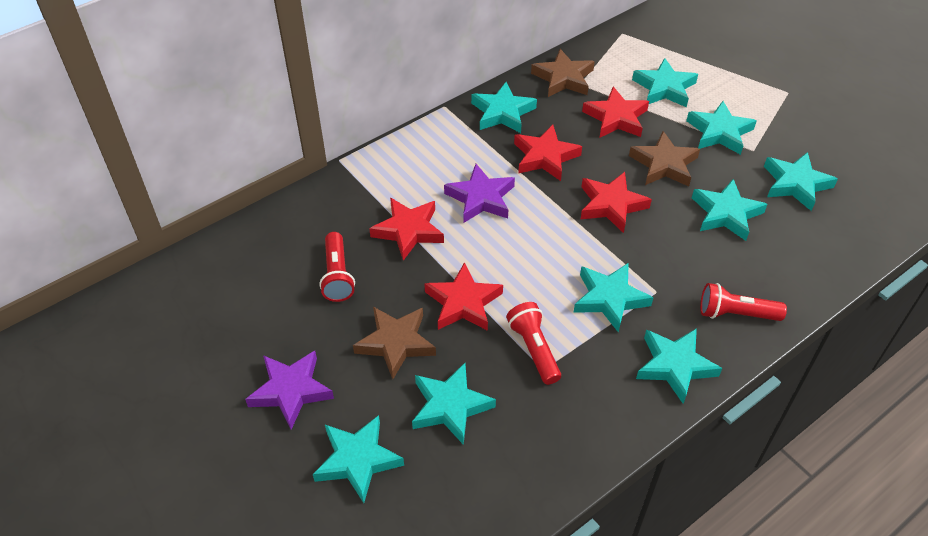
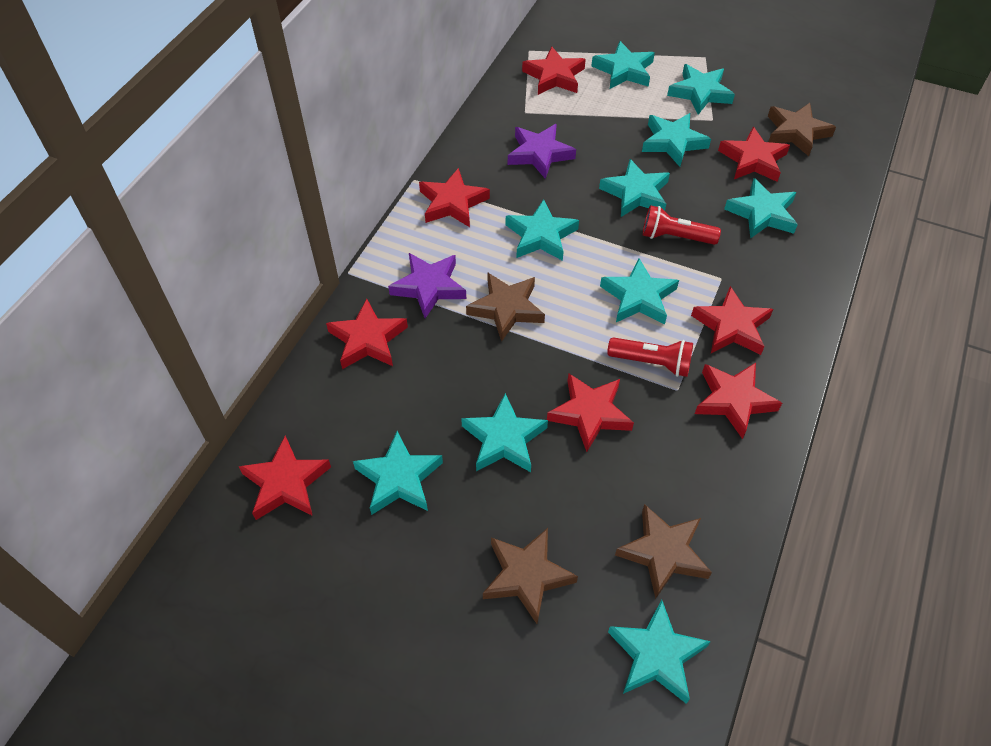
brown star: 3 -> 4
red flashlight: 3 -> 2
red star: 5 -> 8
turquoise star: 9 -> 10

